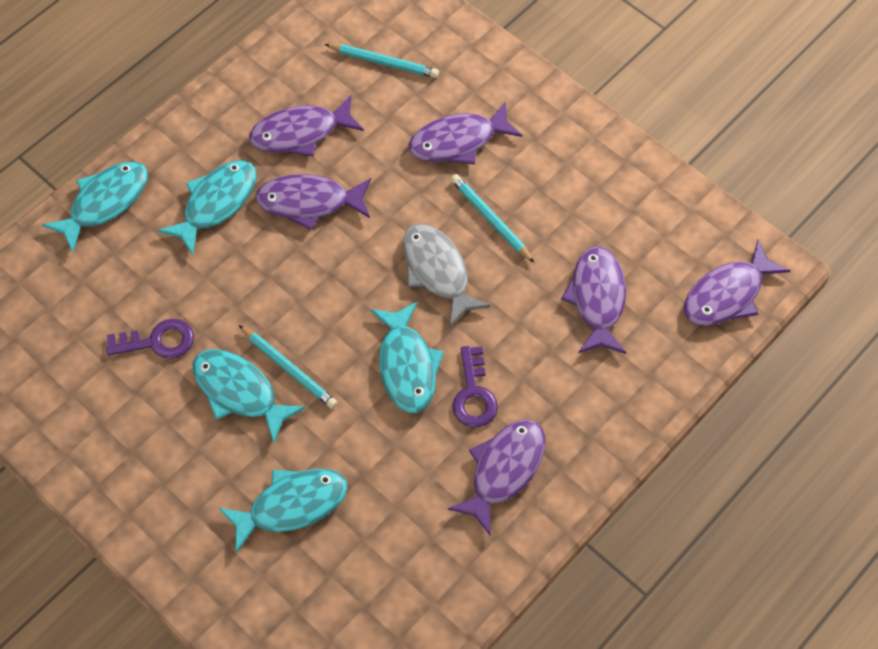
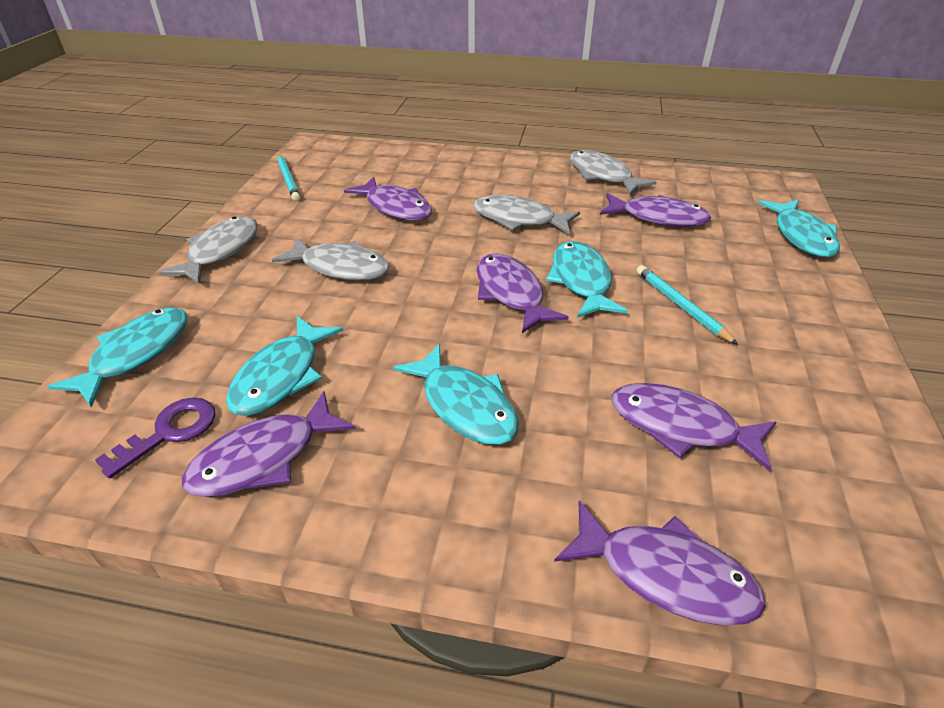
grey fish: 1 -> 4
purple key: 2 -> 1
turquoise pencil: 3 -> 2

